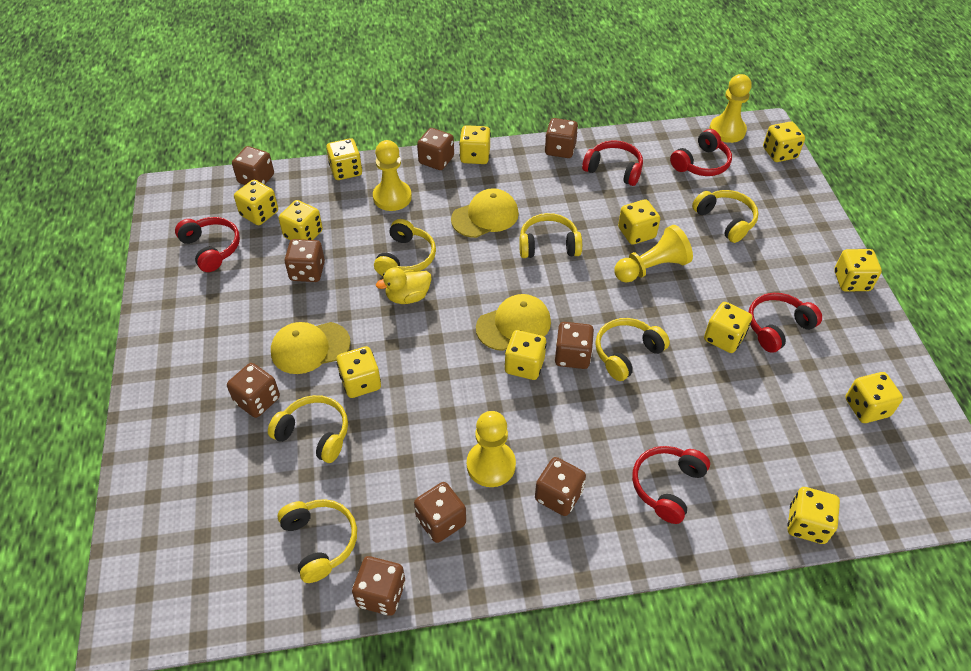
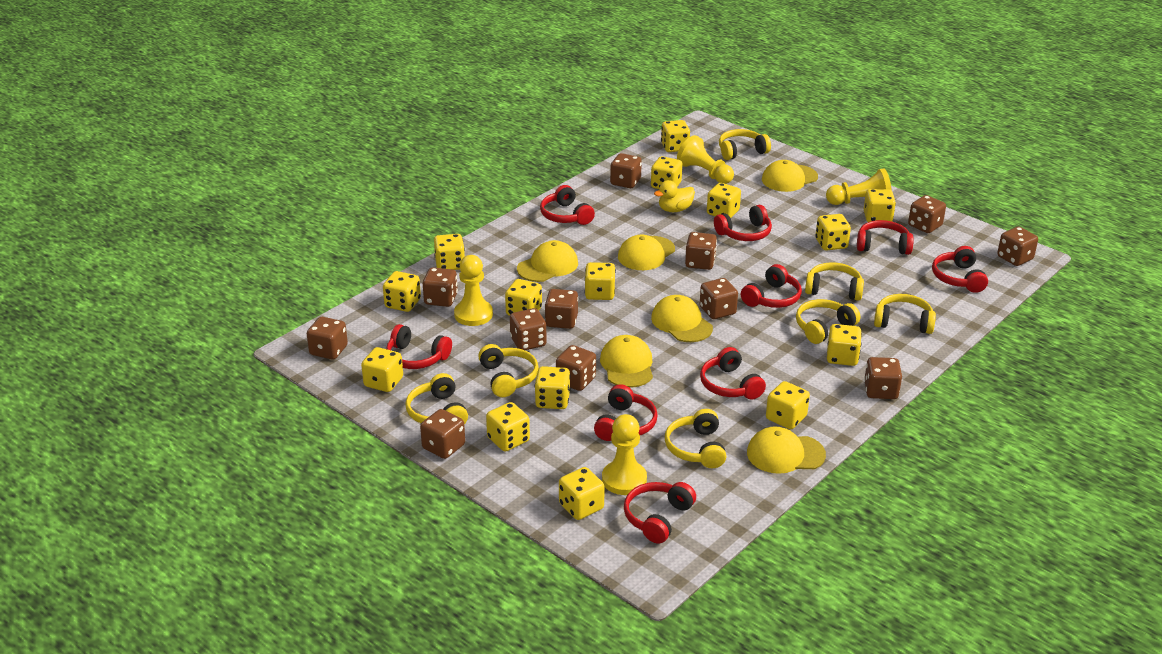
brown dice: 9 -> 12
red headphones: 5 -> 9
yellow cap: 3 -> 6
yellow dice: 12 -> 15
yellow headphones: 6 -> 7

